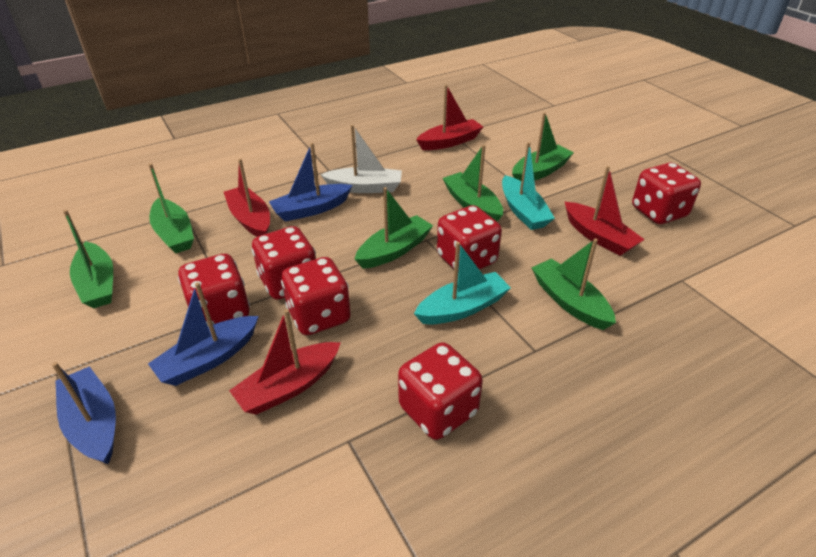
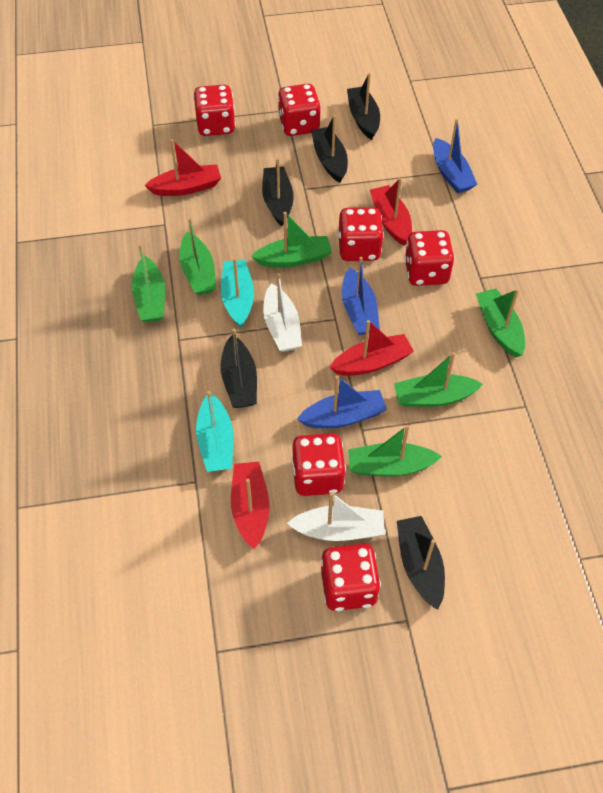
black boat: 0 -> 5
white boat: 1 -> 2

